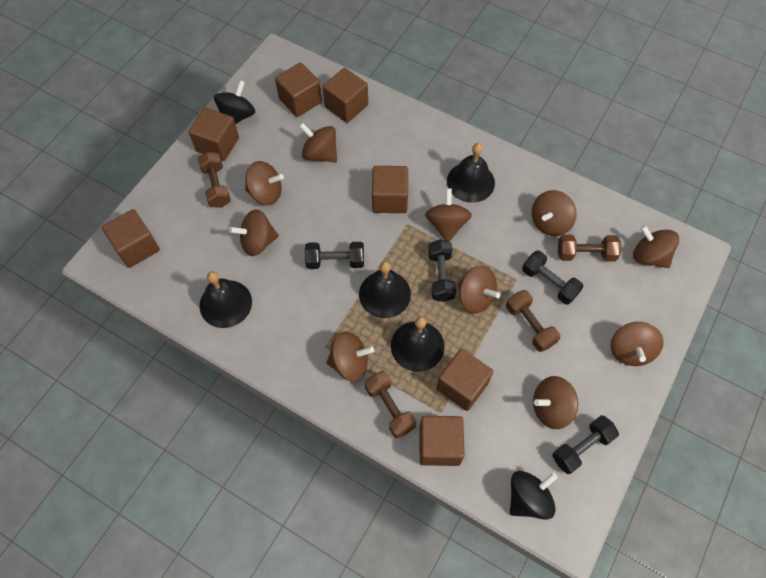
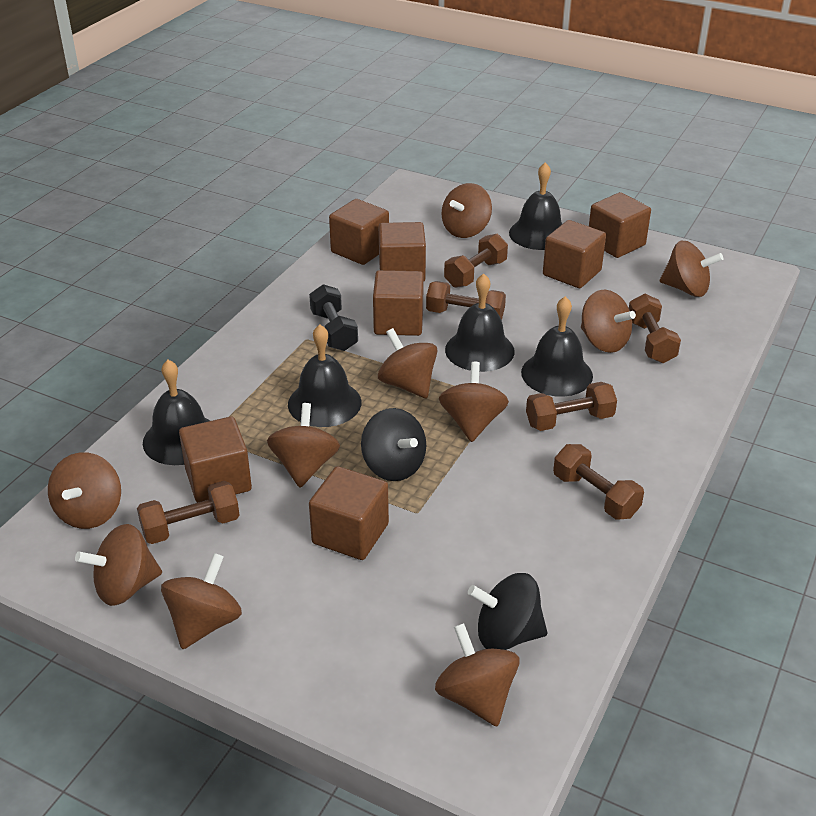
black bell: 4 -> 5
black dumbbell: 4 -> 1
brown dumbbell: 4 -> 6

